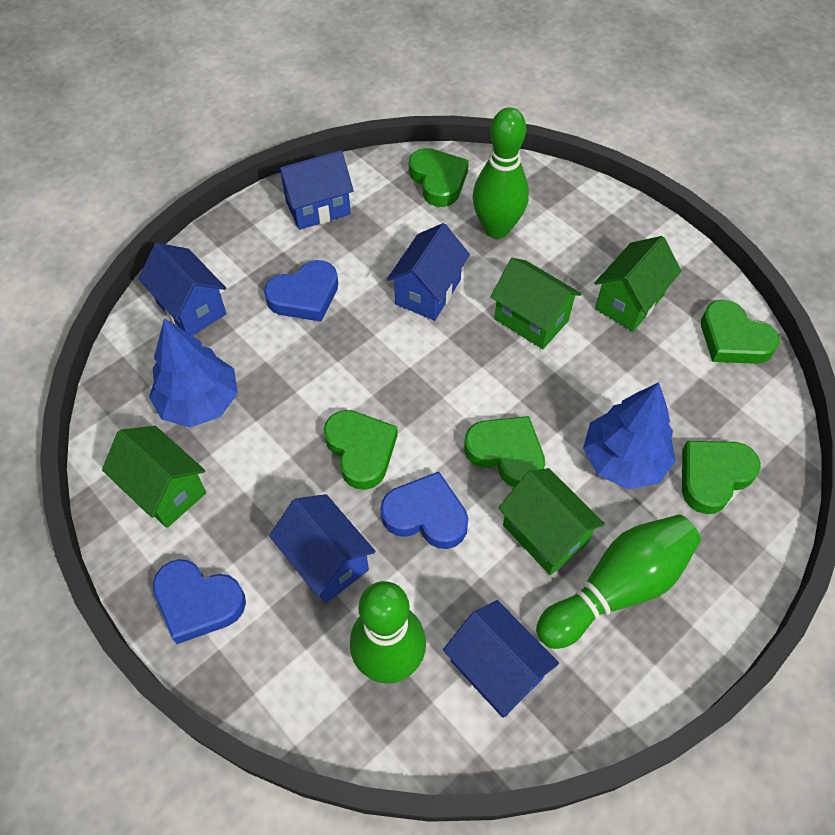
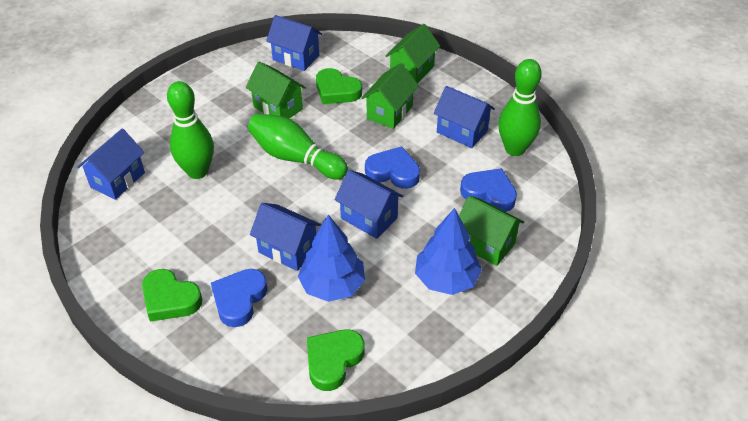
green heart: 5 -> 3

